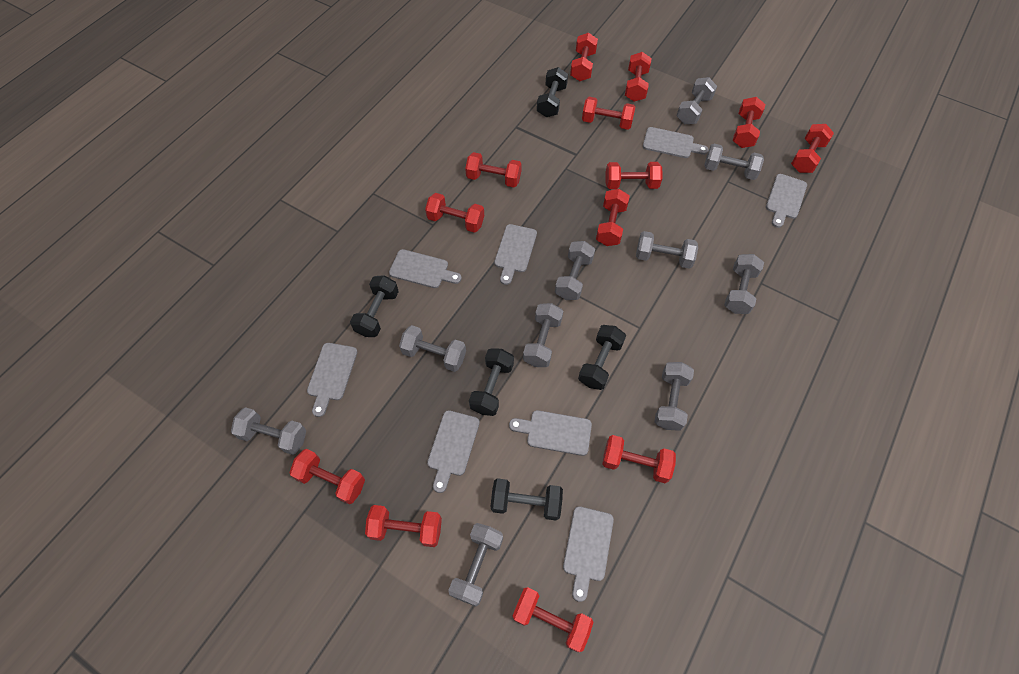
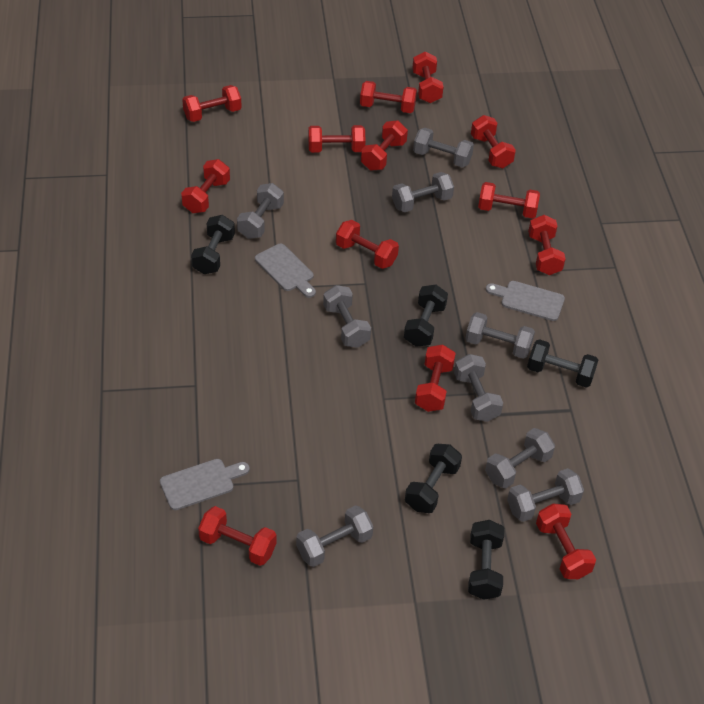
grey cutting board: 8 -> 3
grey dumbbell: 10 -> 9

